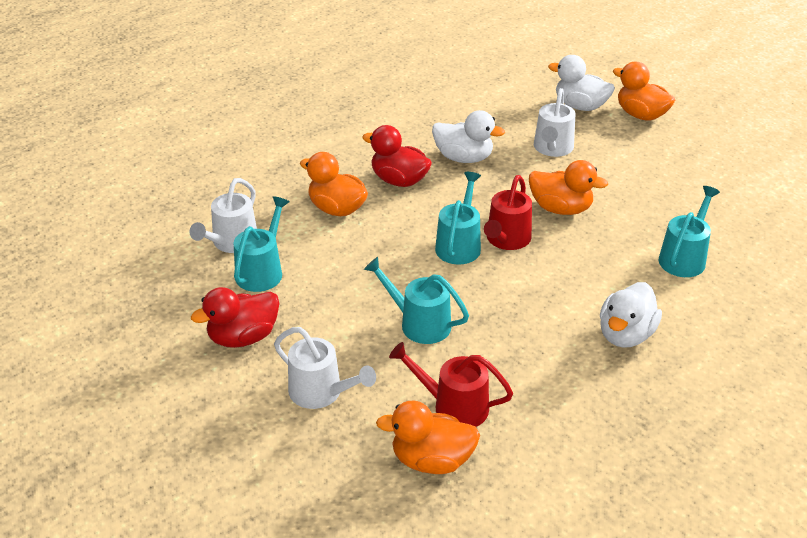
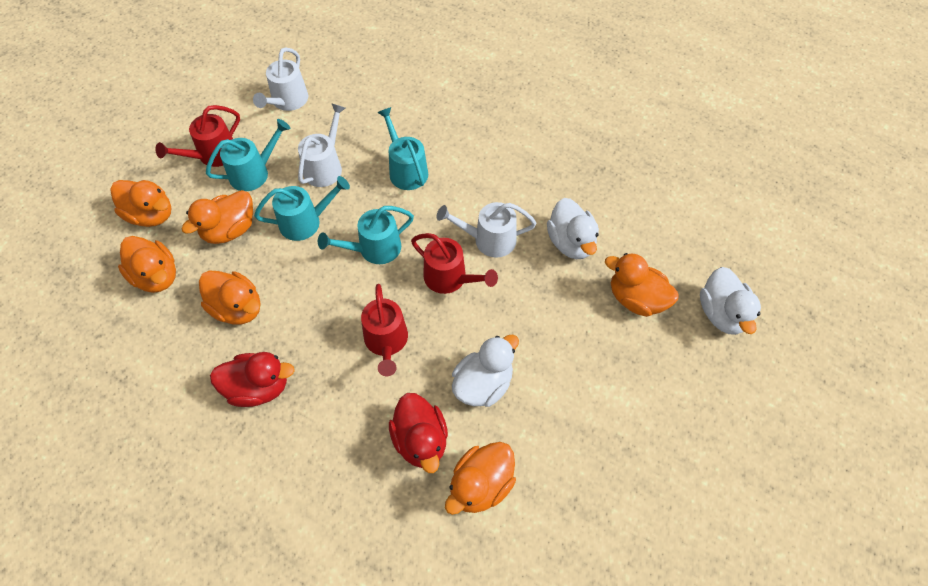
orange duck: 4 -> 6
red watering can: 2 -> 3

